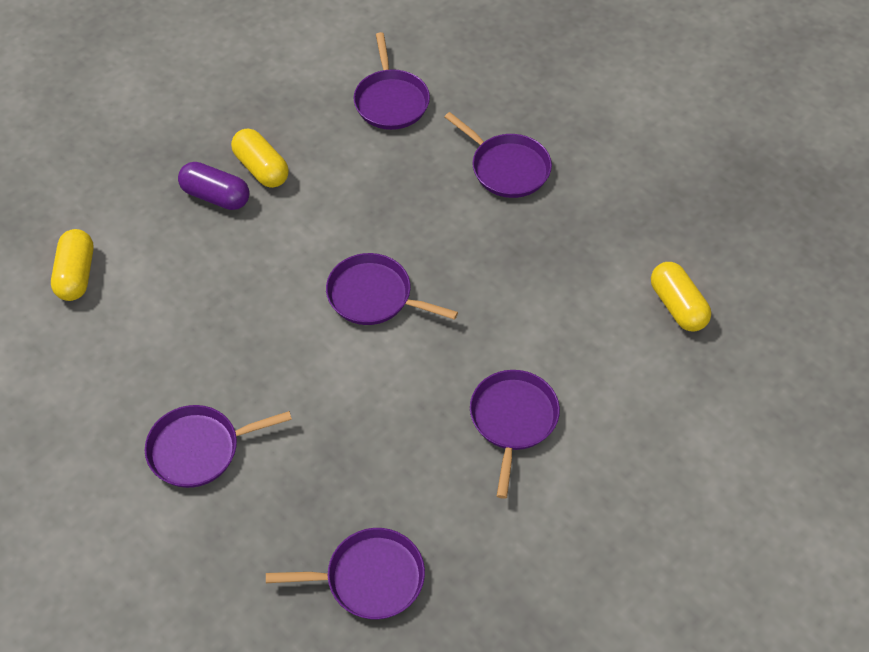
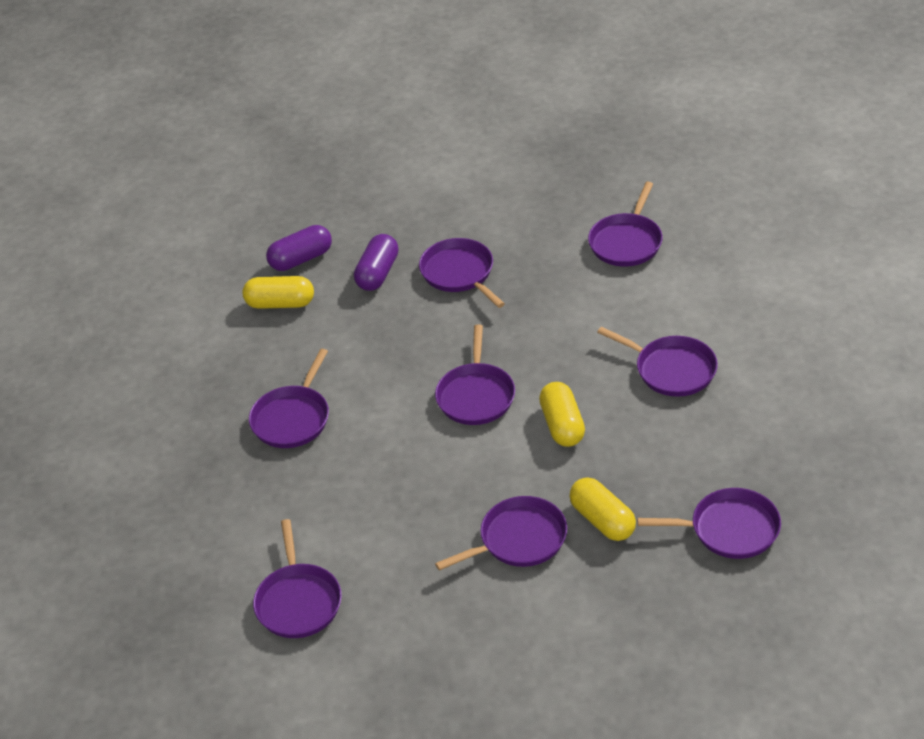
purple capsule: 1 -> 2
purple pan: 6 -> 8

